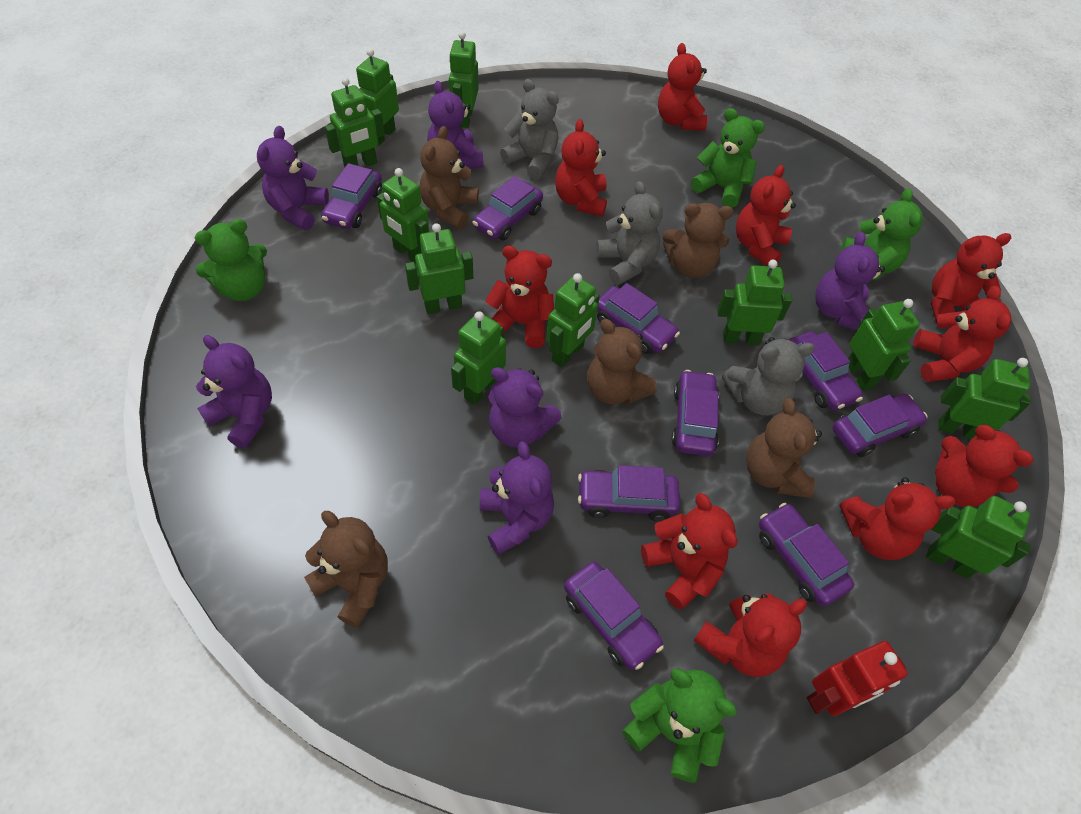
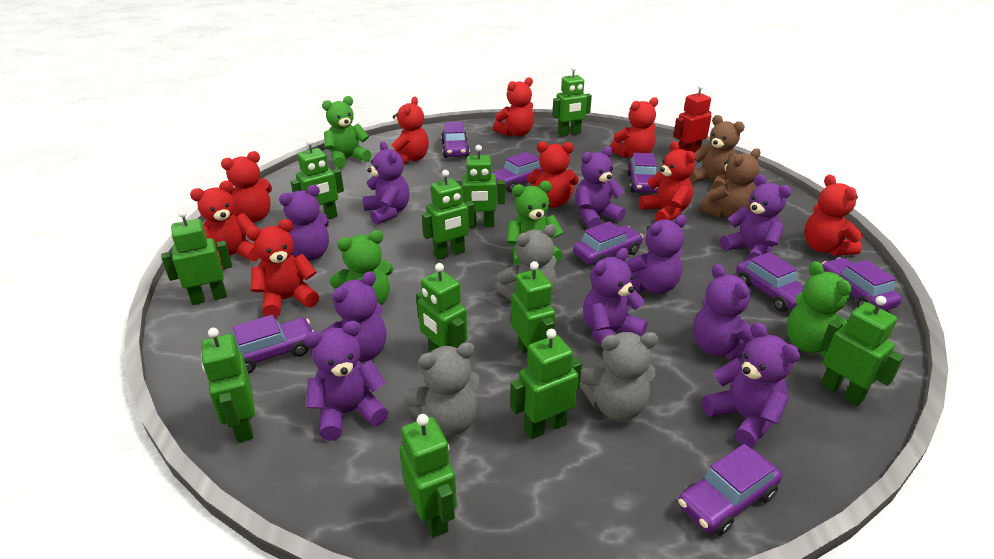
brown teddy bear: 5 -> 2
purple car: 9 -> 8
purple teddy bear: 6 -> 10
red teddy bear: 10 -> 9

